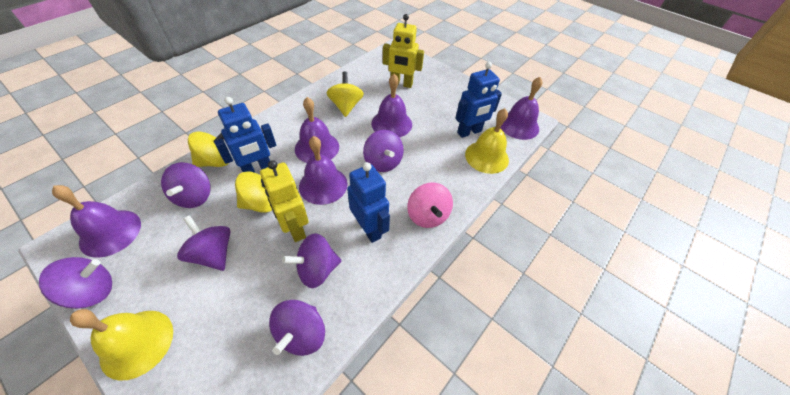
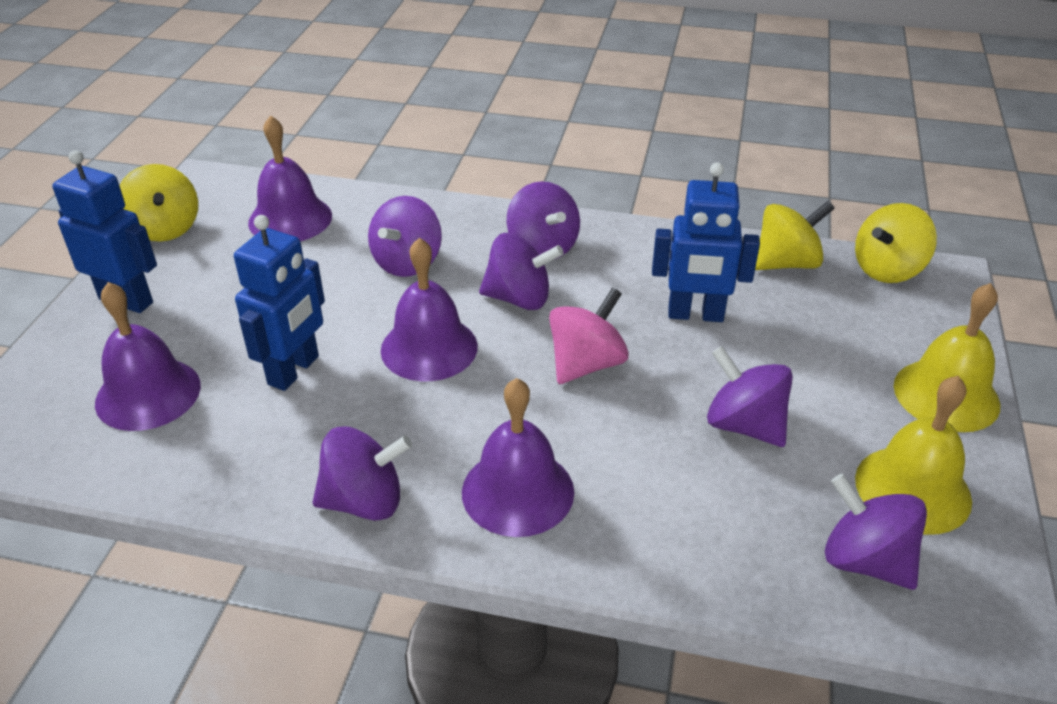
purple bell: 5 -> 4
yellow robot: 2 -> 0

